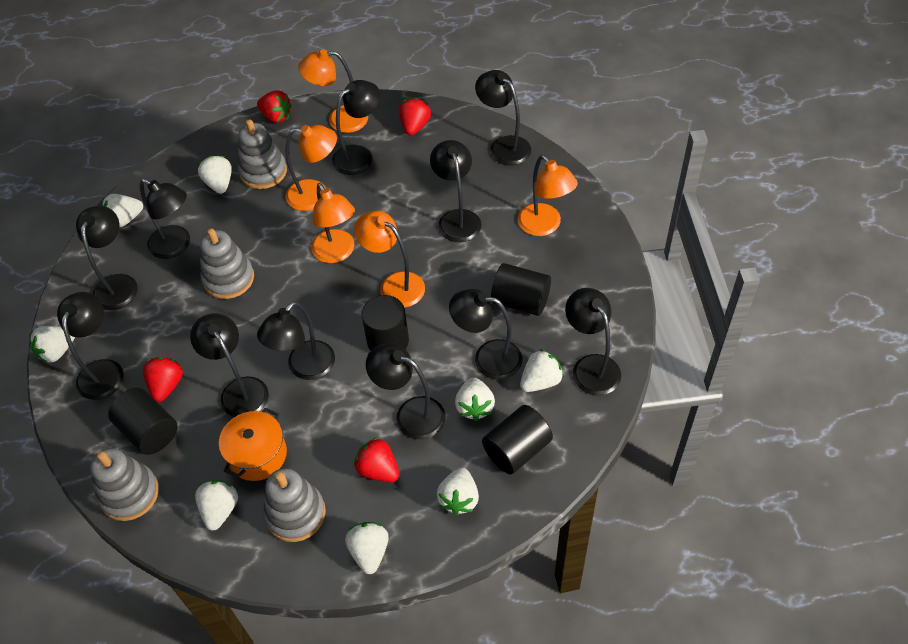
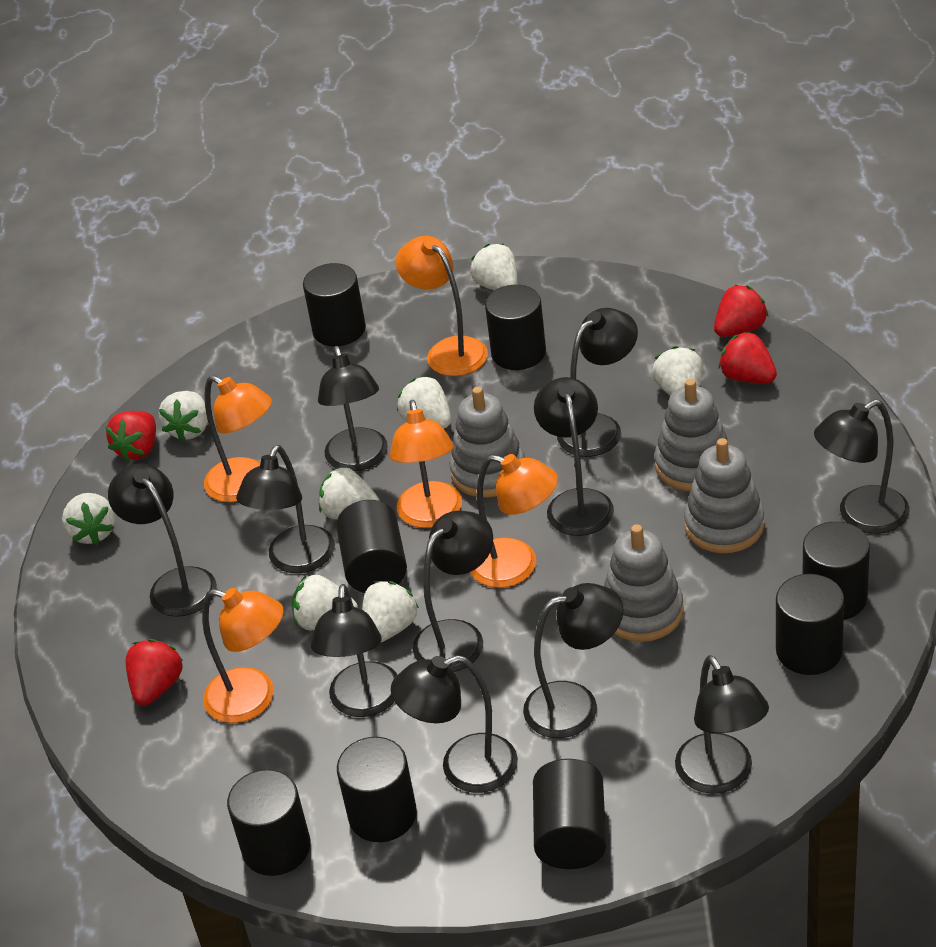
black cylinder: 4 -> 8
orange pot: 1 -> 0

